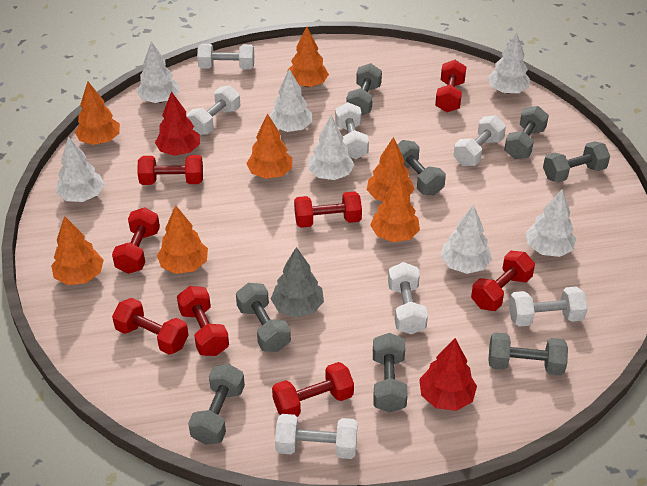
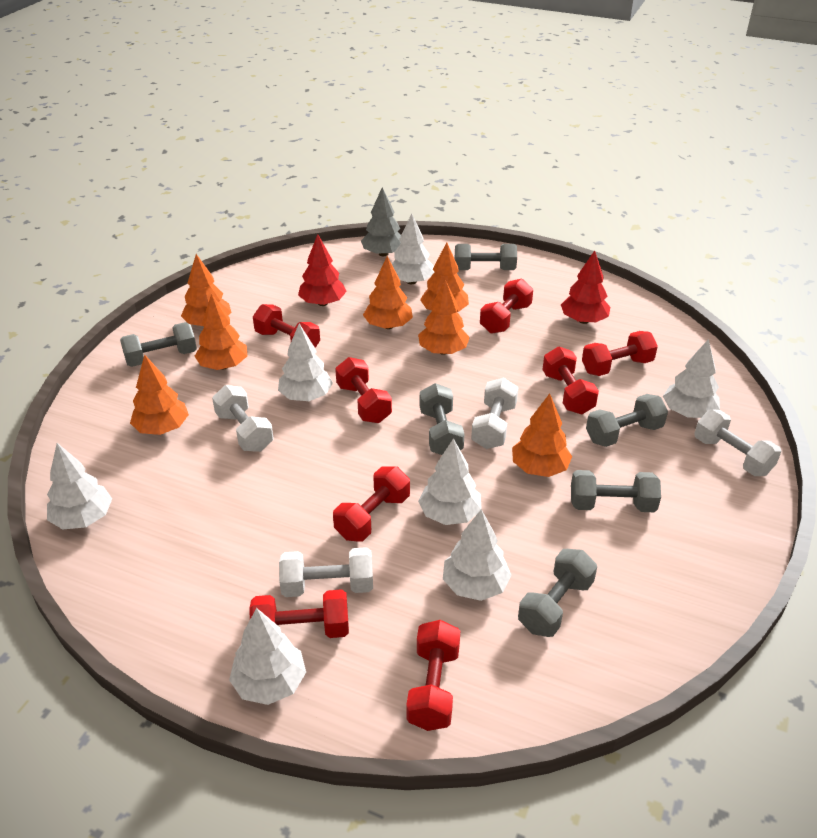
grey dumbbell: 8 -> 6
white dumbbell: 7 -> 4

